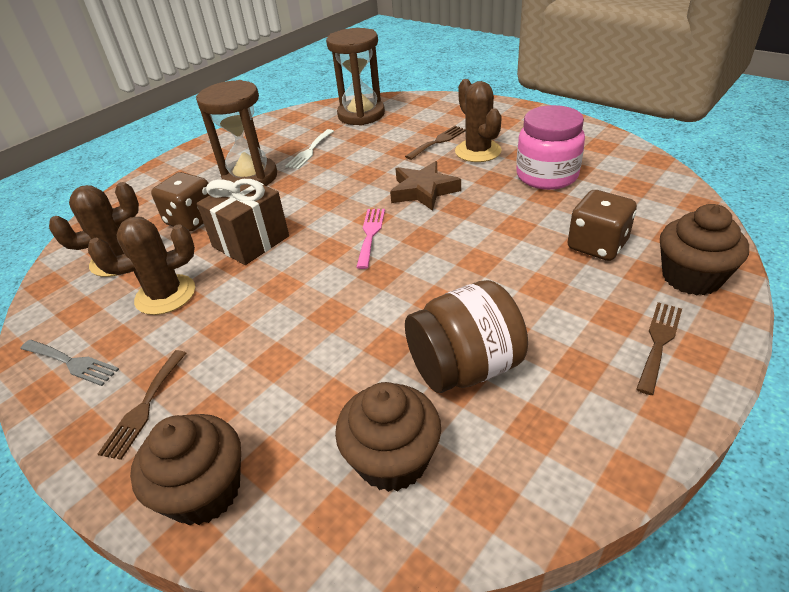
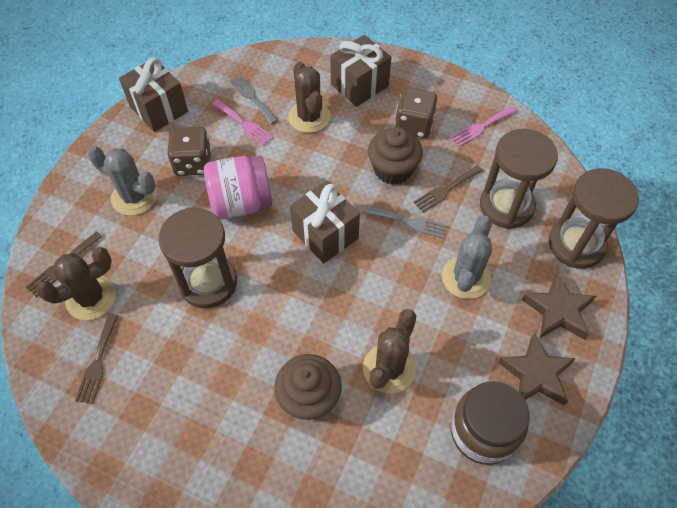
brown cupcake: 3 -> 2
brown gift: 1 -> 3
brown hourglass: 2 -> 3
brown star: 1 -> 2
grey cactus: 0 -> 2
grey fork: 1 -> 2
pink fork: 1 -> 2
white fork: 1 -> 0

